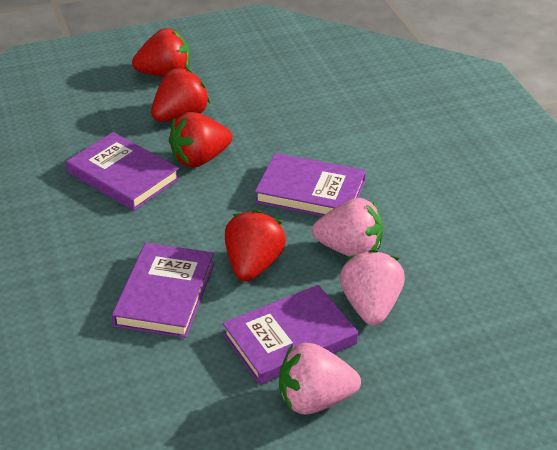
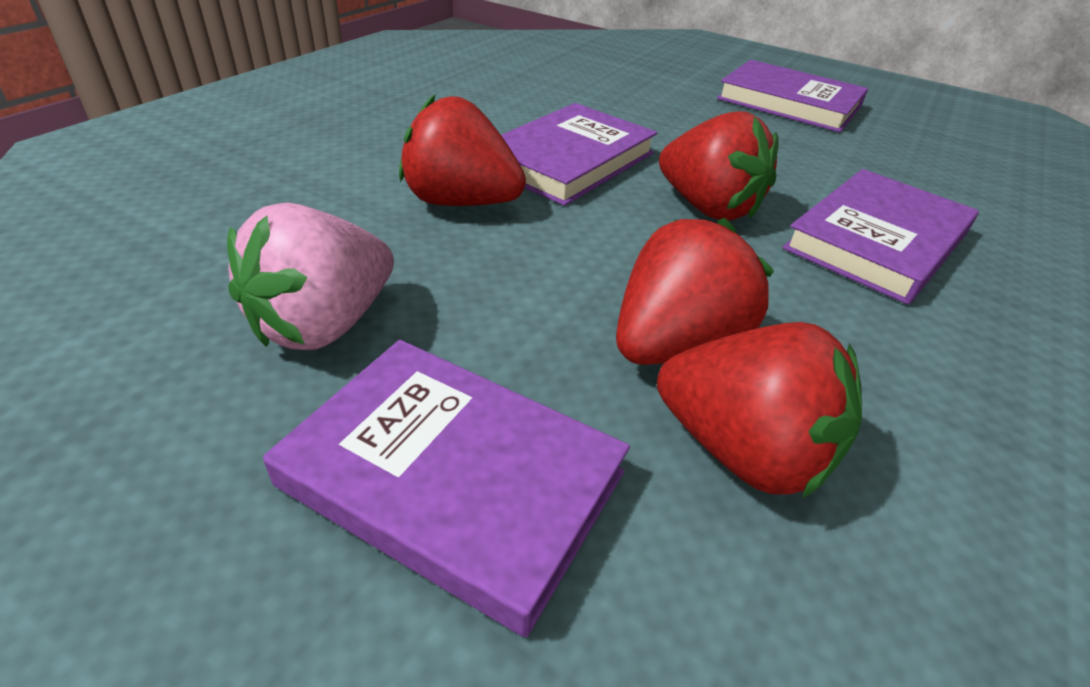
pink strawberry: 3 -> 1

